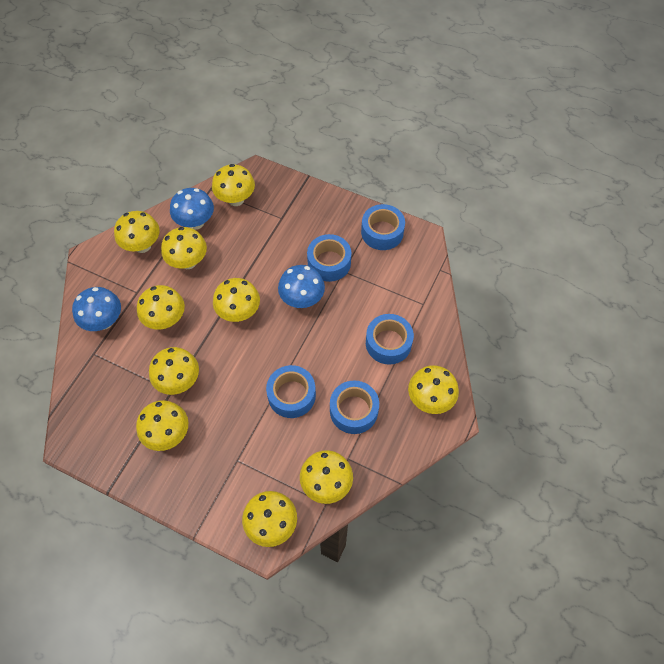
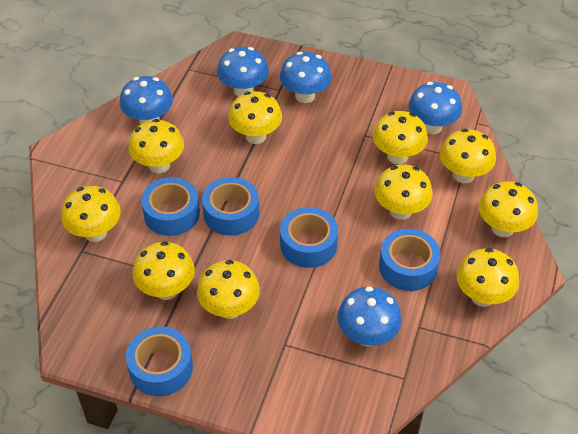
blue mushroom: 3 -> 5

